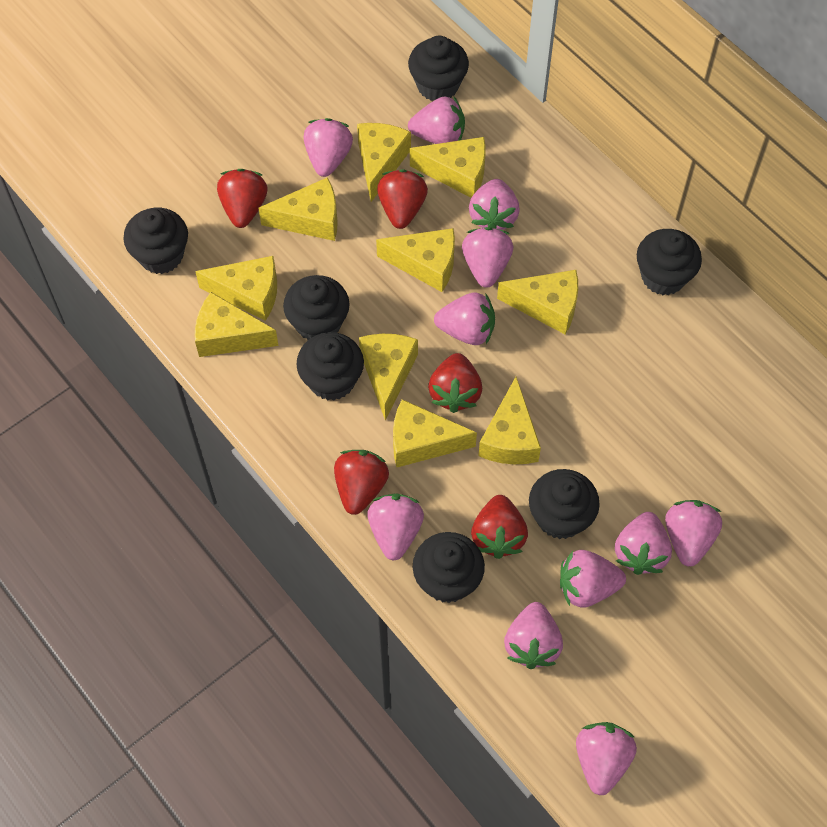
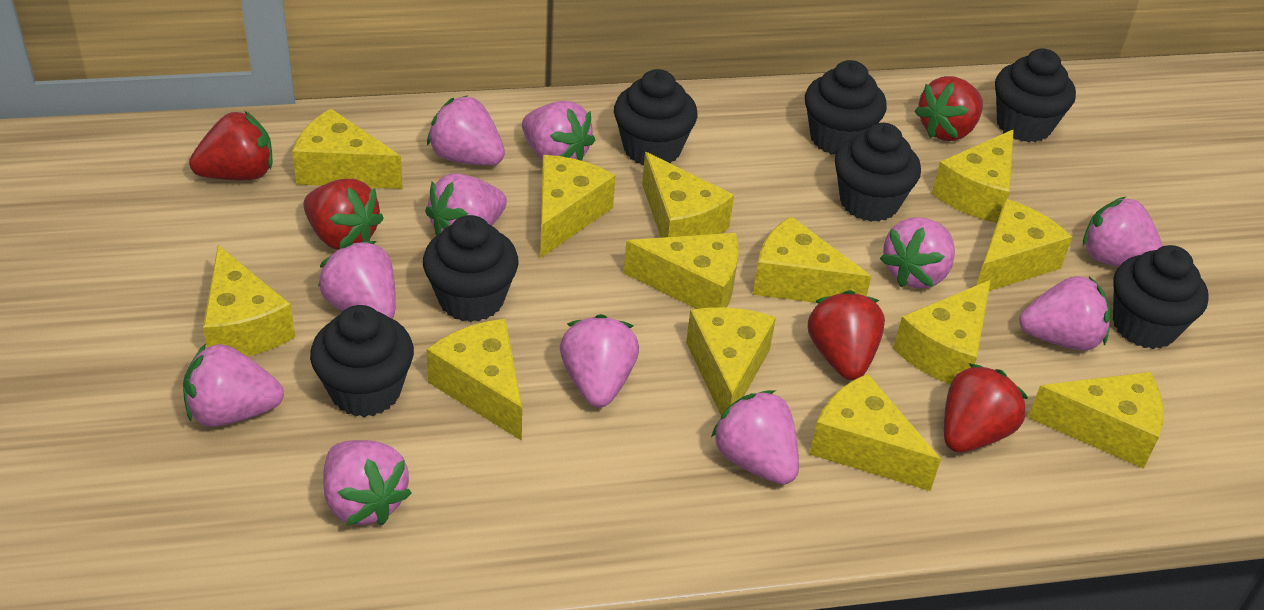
yellow cheese: 10 -> 13

